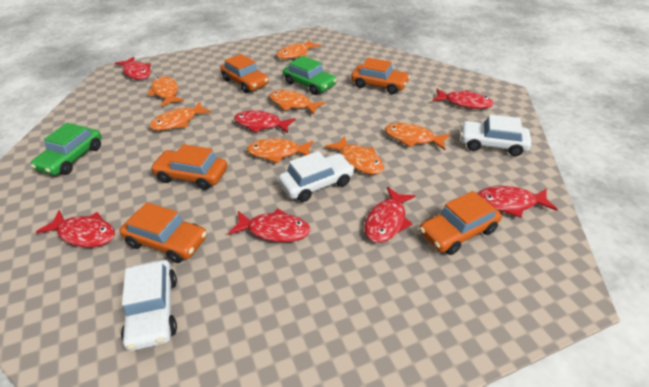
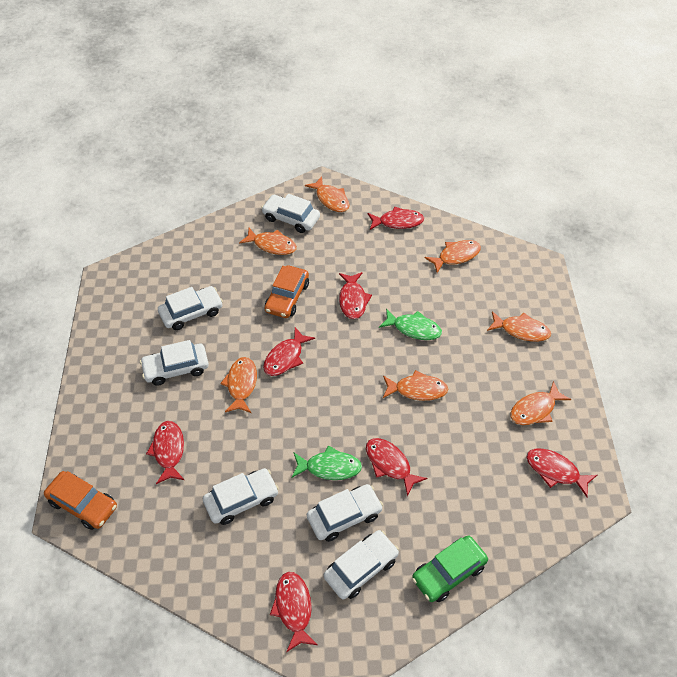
green car: 2 -> 1
green fish: 0 -> 2
orange car: 5 -> 2
white car: 3 -> 6

